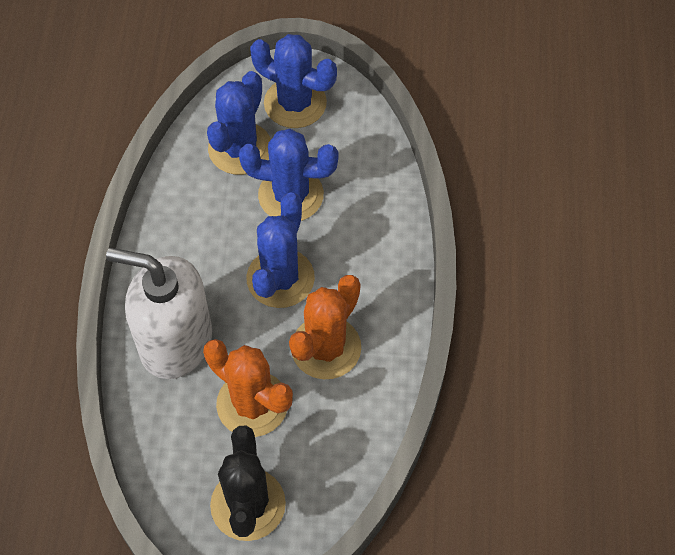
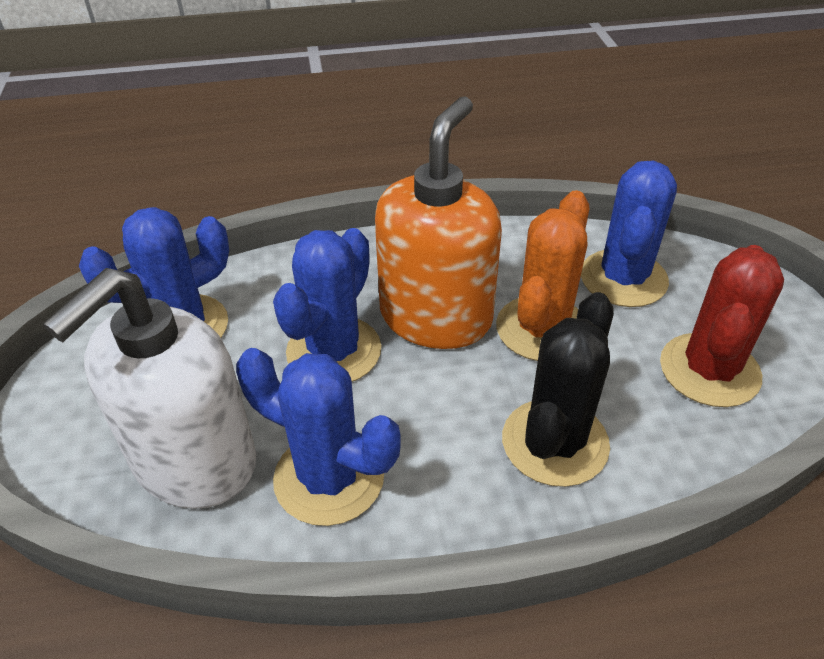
orange cactus: 2 -> 1
orange soap dispenser: 0 -> 1
red cactus: 0 -> 1

